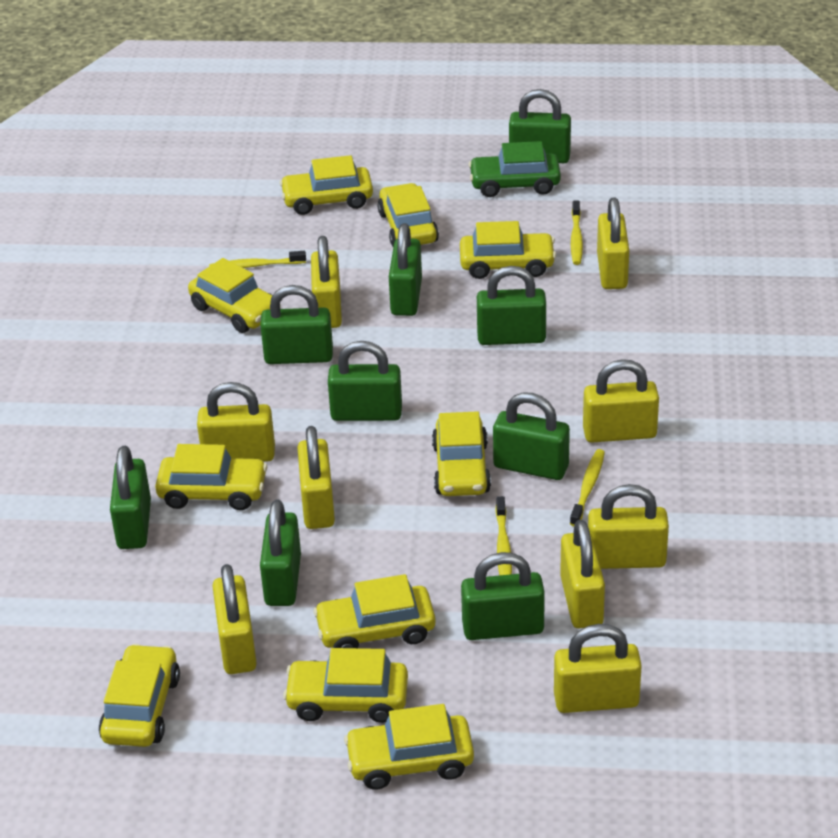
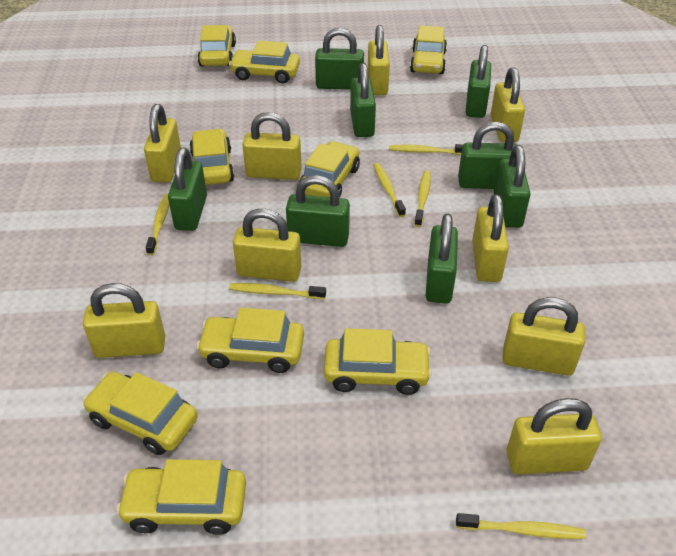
green car: 1 -> 0
green padlock: 9 -> 8
yellow car: 10 -> 9
yellow toothbrush: 4 -> 6

